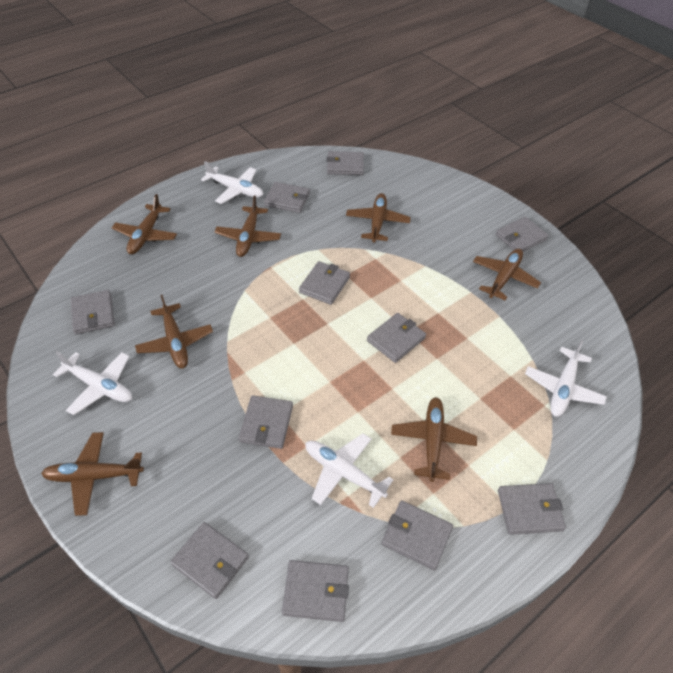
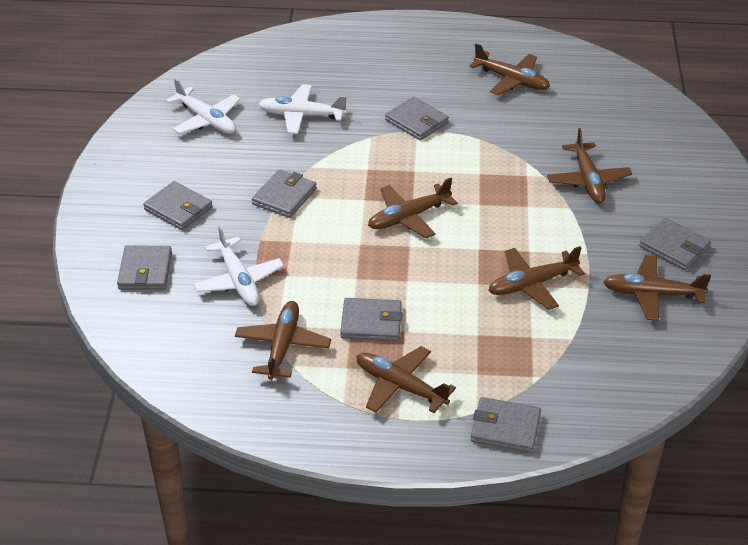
grey wallet: 11 -> 7
white plane: 4 -> 3

